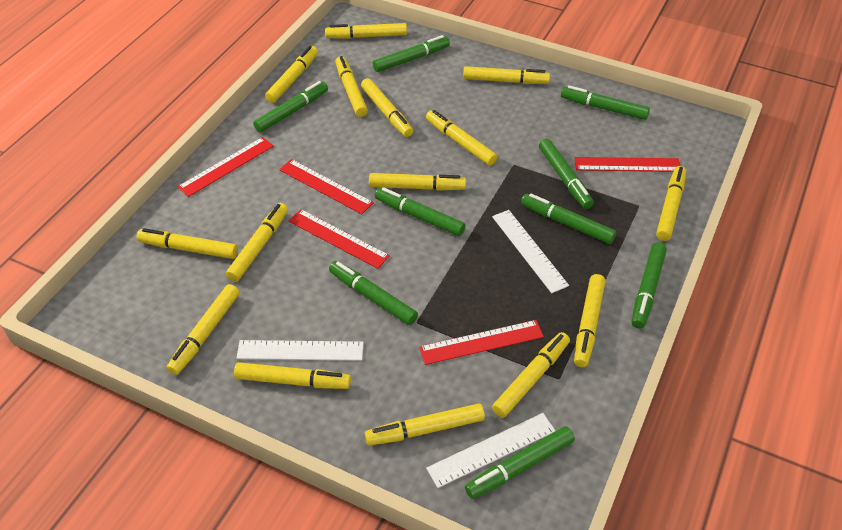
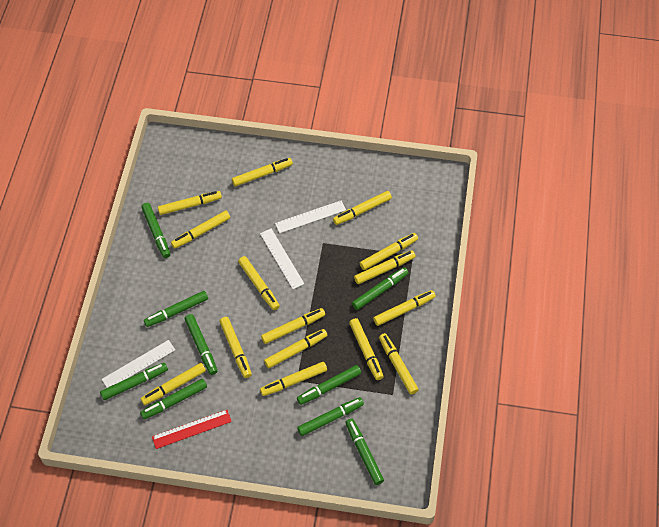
red ruler: 5 -> 1

